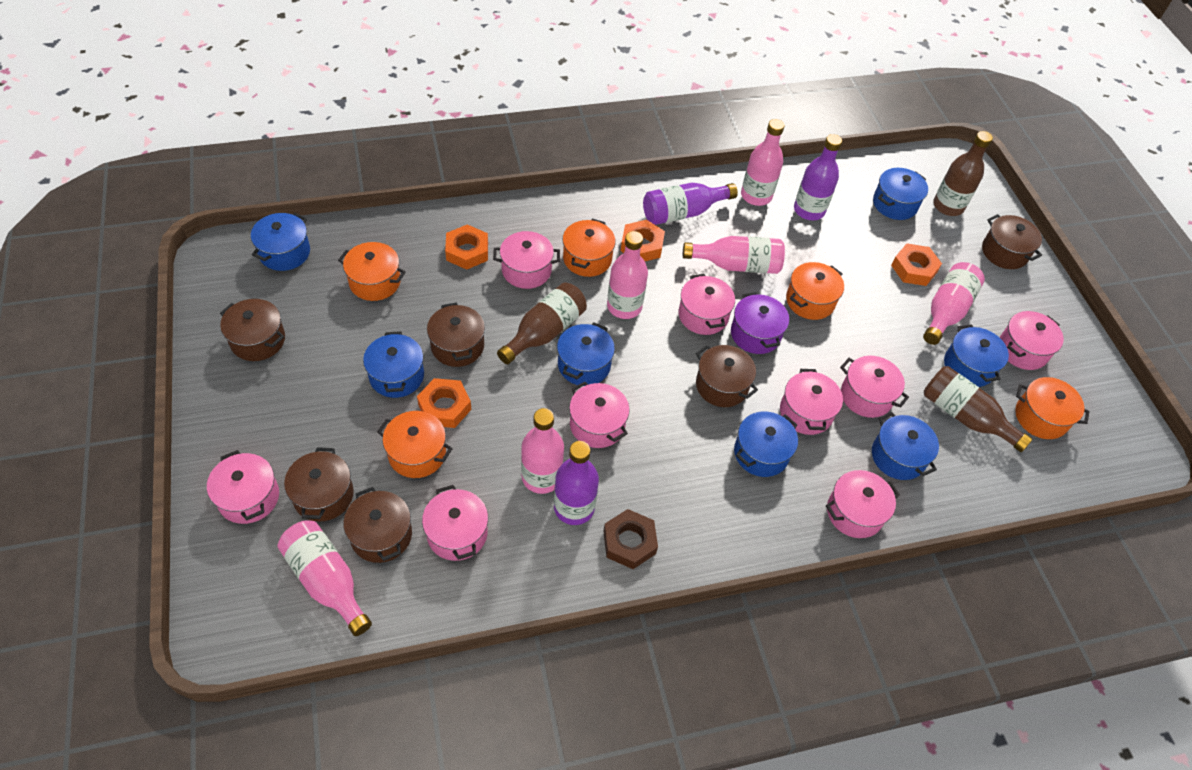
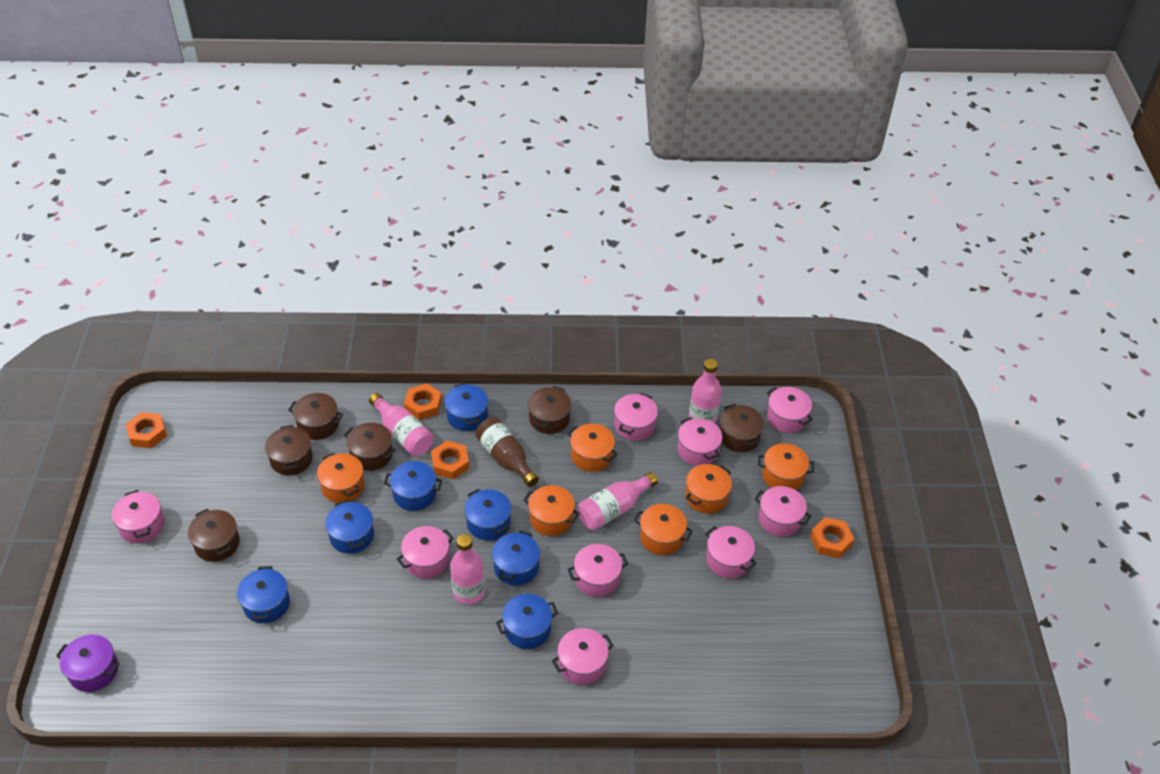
brown bottle: 3 -> 1
brown nut: 1 -> 0
orange pot: 5 -> 6
pink bottle: 6 -> 4
purple bottle: 3 -> 0

